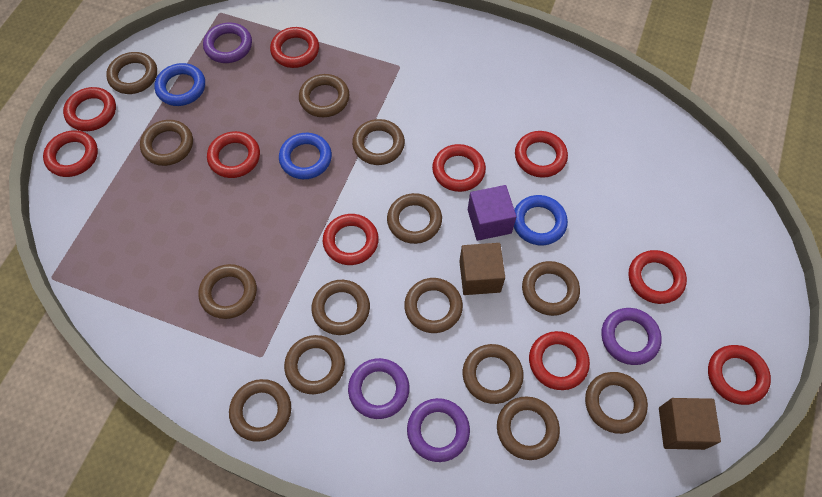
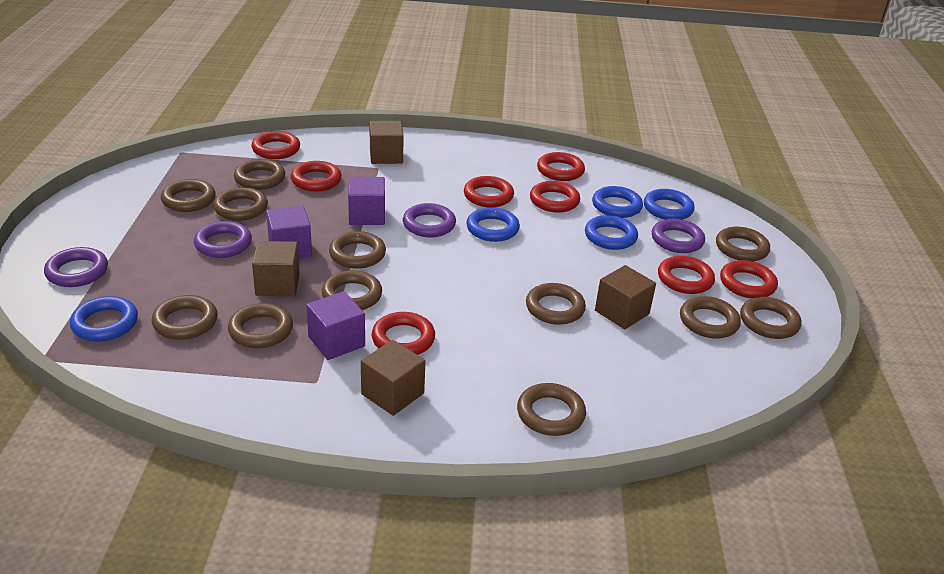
blue ring: 3 -> 5
brown cube: 2 -> 4
brown ring: 14 -> 12
purple cube: 1 -> 3
red ring: 10 -> 8

